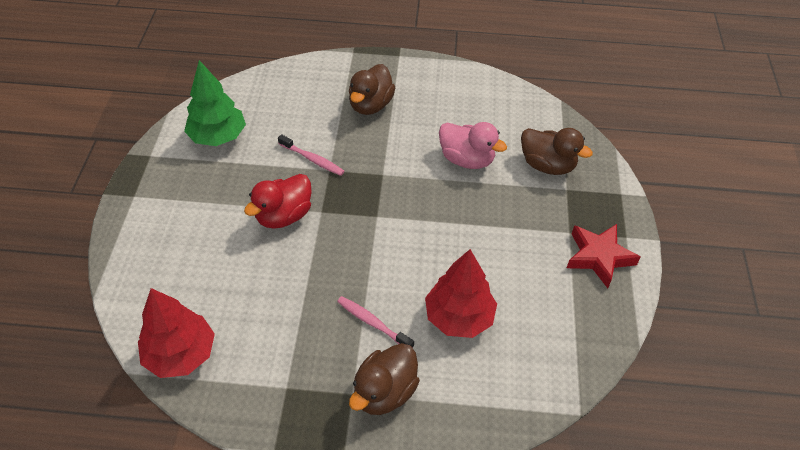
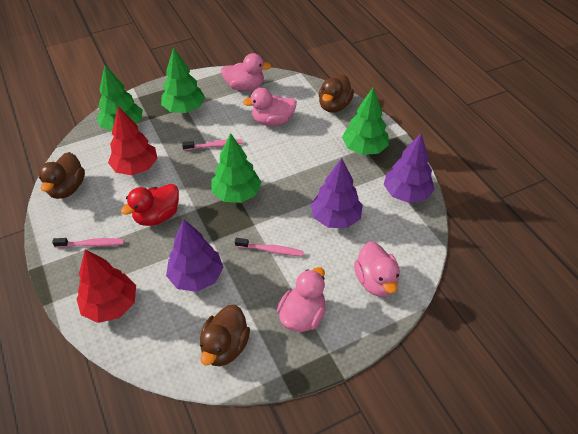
green tree: 1 -> 4
pink duck: 1 -> 4
pink toothbrush: 2 -> 3
purple tree: 0 -> 3
red star: 1 -> 0

